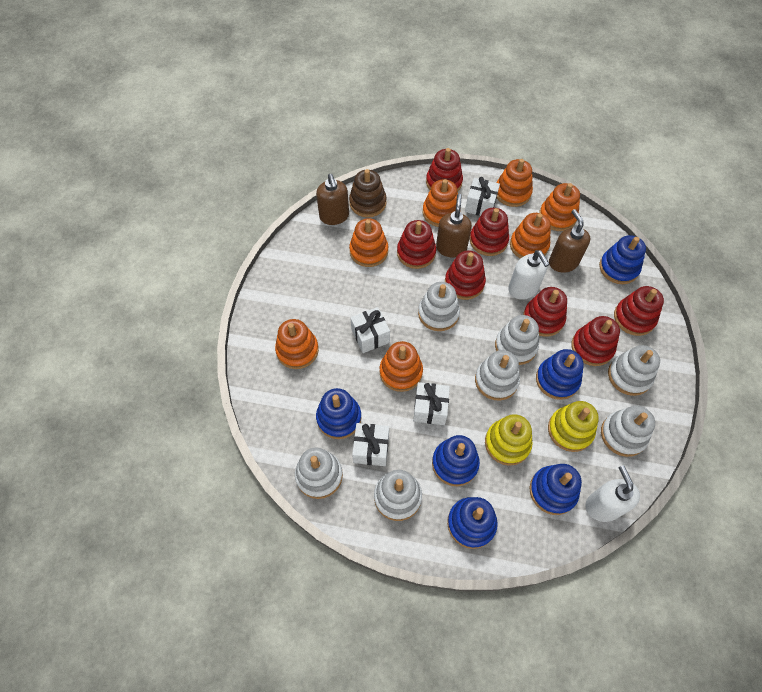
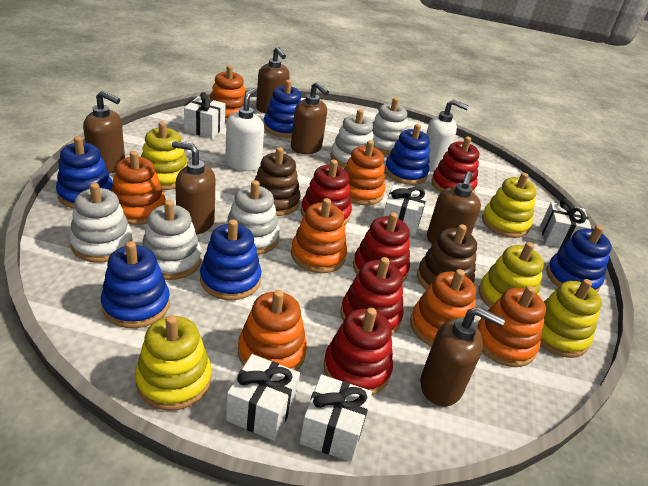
brown soap dispenser: 3 -> 6
brown stacking toy: 1 -> 2
red stacking toy: 7 -> 5
white gift: 4 -> 5
white stacking toy: 7 -> 5
yellow stacking toy: 2 -> 5

